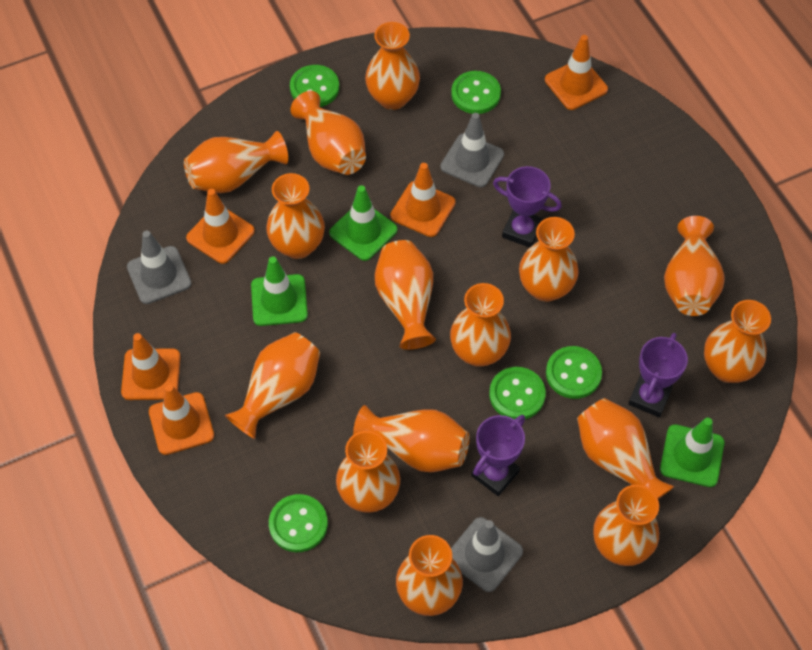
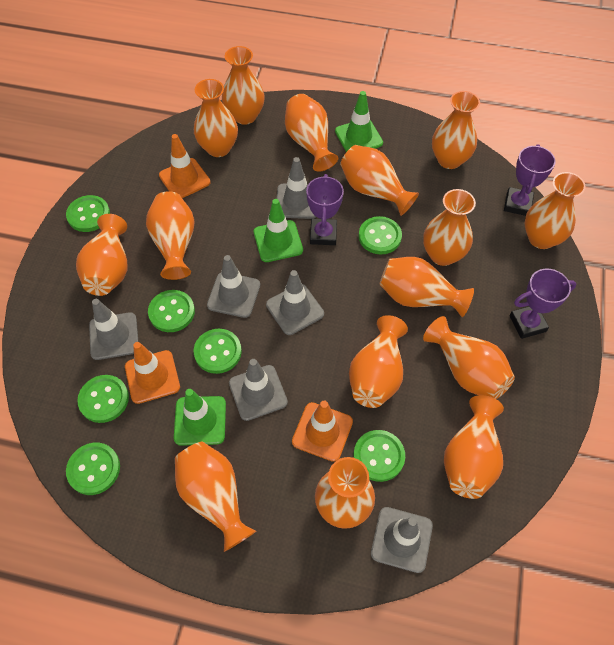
green button: 5 -> 7
grey traffic cone: 3 -> 6
orange traffic cone: 5 -> 3

